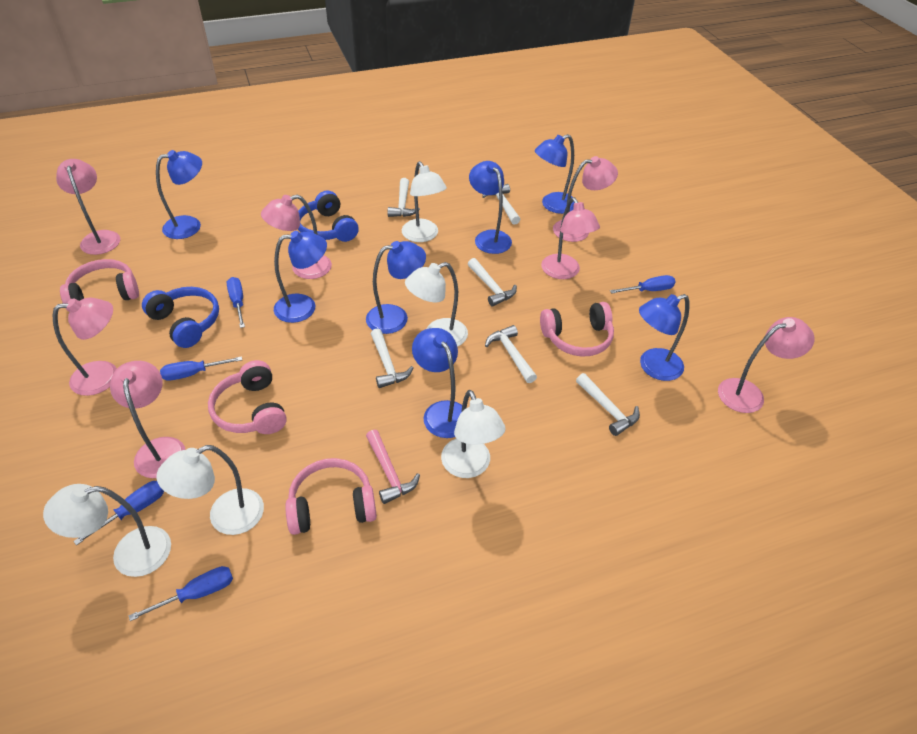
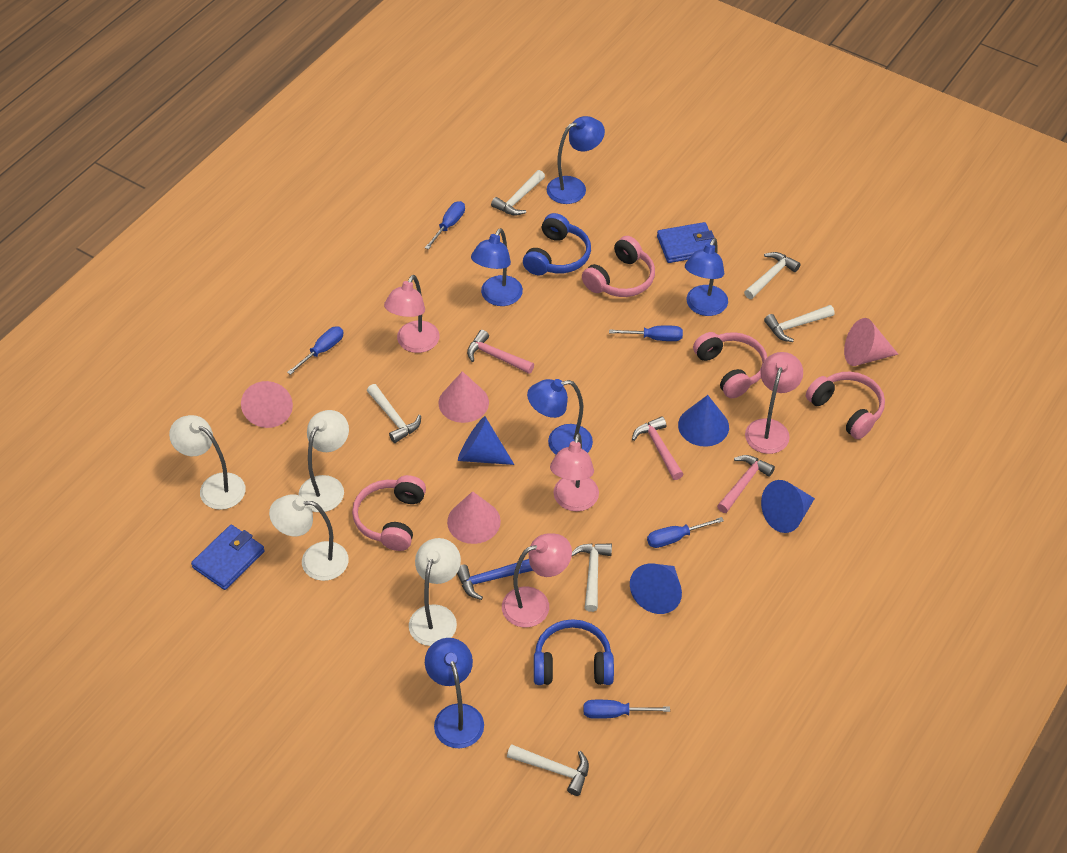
blue cone: 0 -> 4
blue hammer: 0 -> 1
blue lamp: 7 -> 5
blue wallet: 0 -> 2
pink cone: 0 -> 4
pink hammer: 1 -> 3
pink lamp: 7 -> 4
white lamp: 5 -> 4

